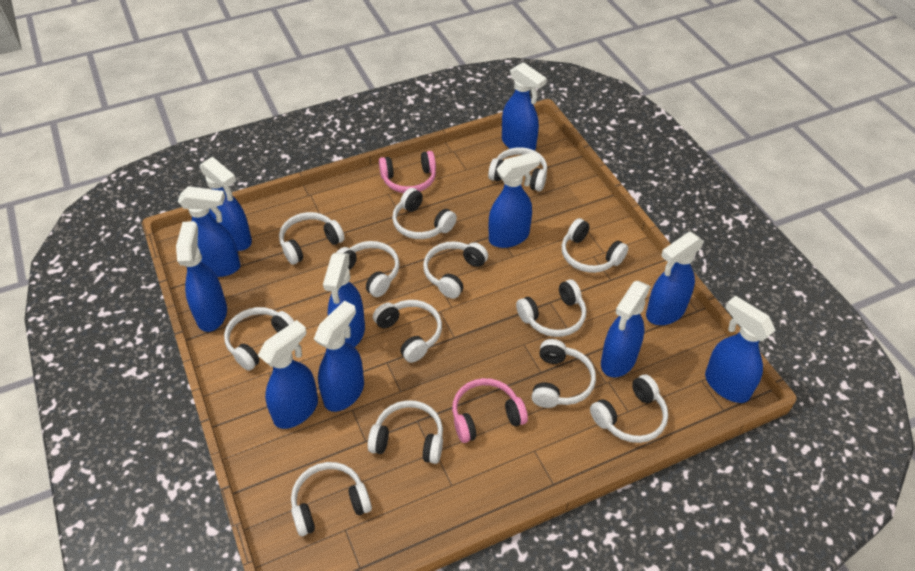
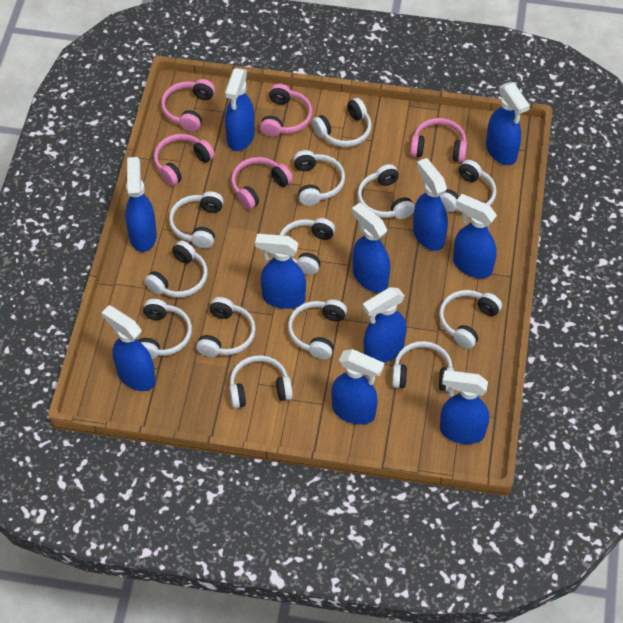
pink headphones: 2 -> 5

